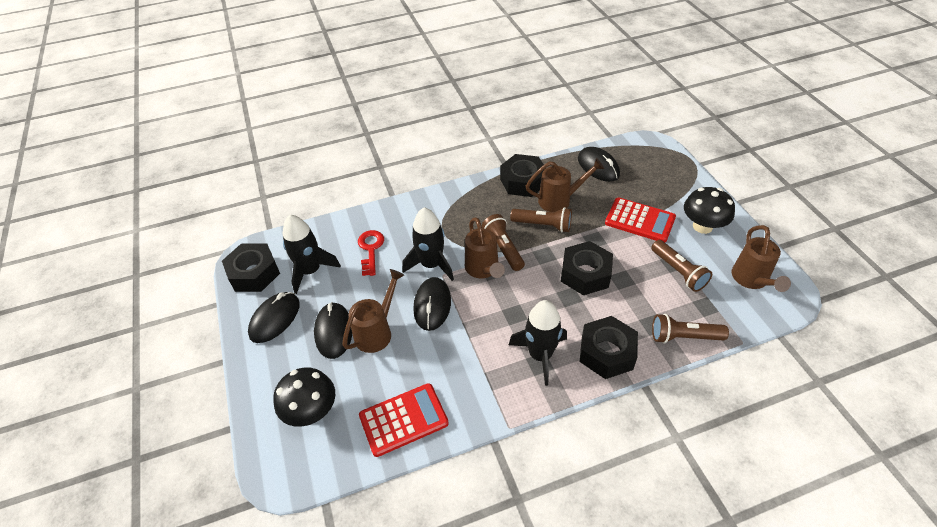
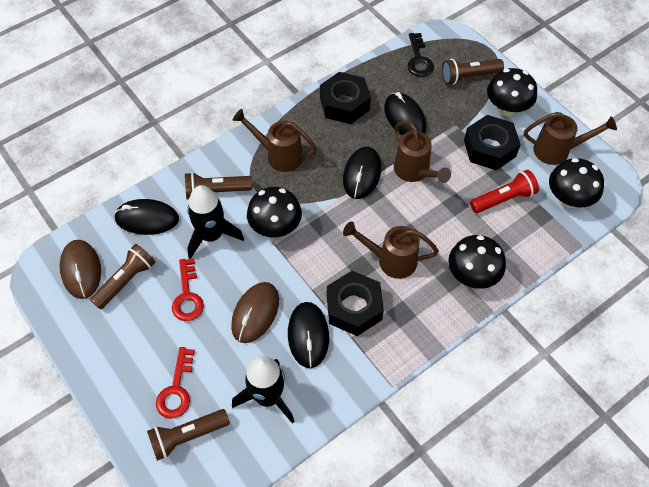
black key: 0 -> 1
black mushroom: 2 -> 4
black nut: 4 -> 3
black rocket: 3 -> 2
brown mouse: 0 -> 2
red calculator: 2 -> 0
red flashlight: 0 -> 1
red key: 1 -> 2

